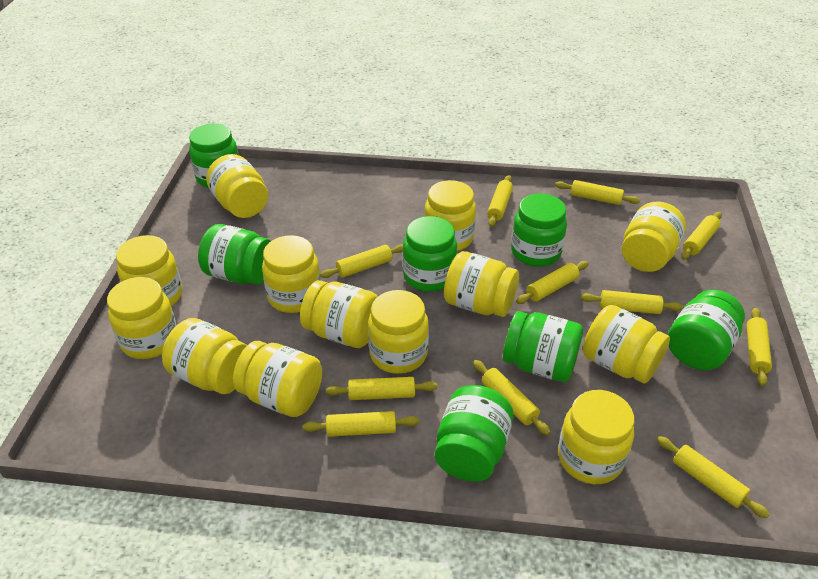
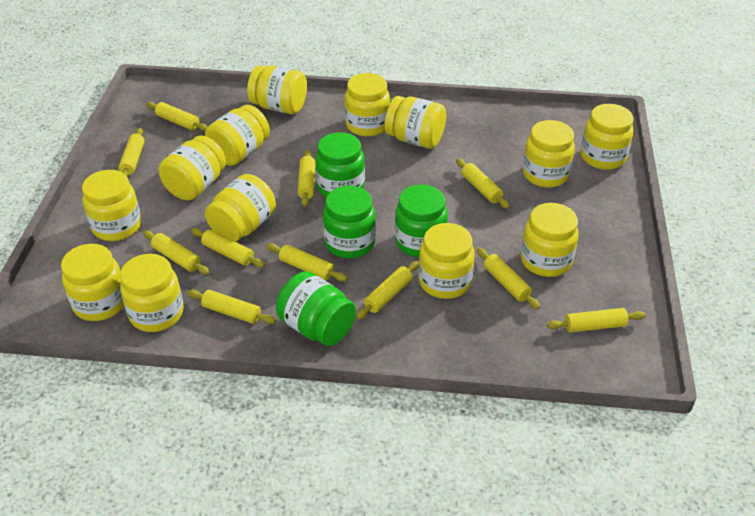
green jar: 7 -> 4

